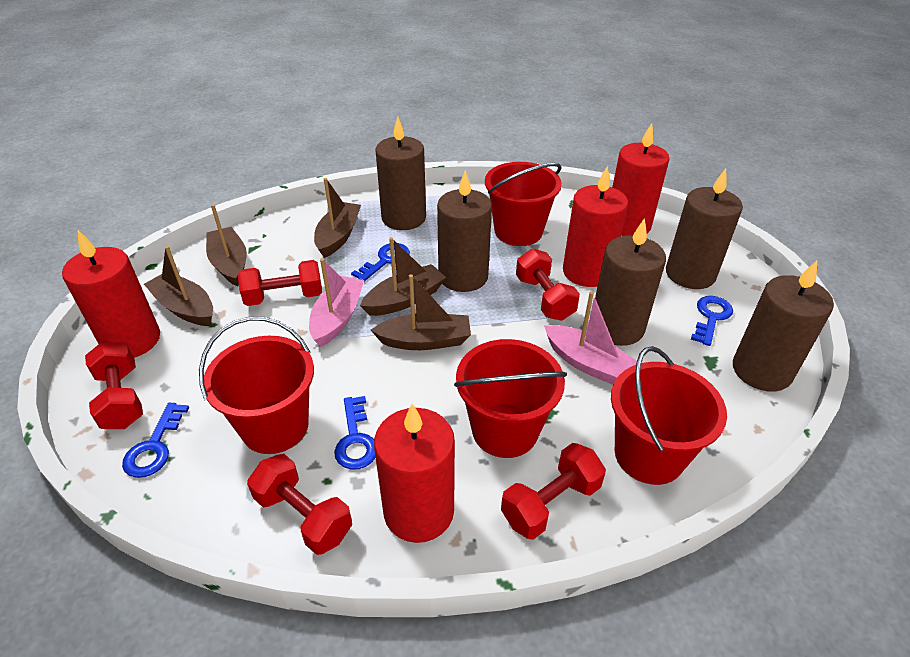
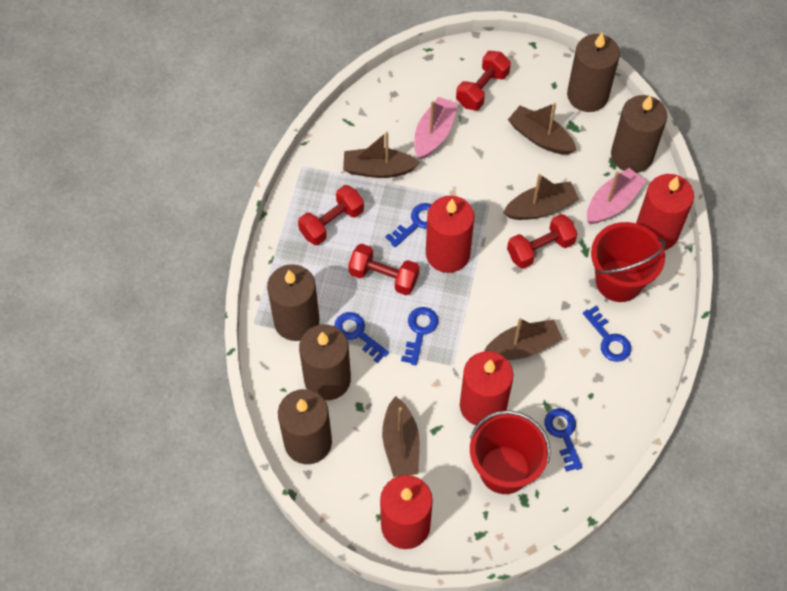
blue key: 4 -> 5
red bucket: 4 -> 2
red dumbbell: 5 -> 4

